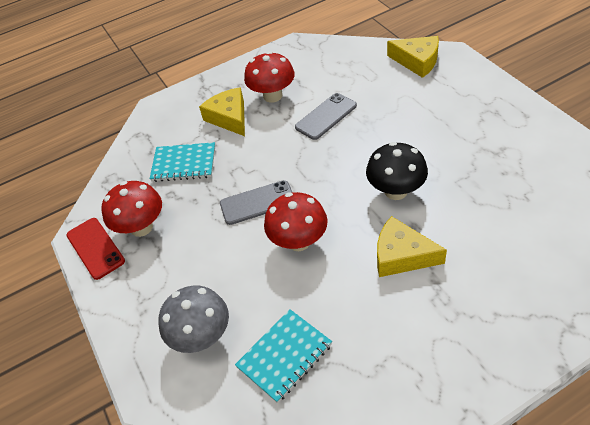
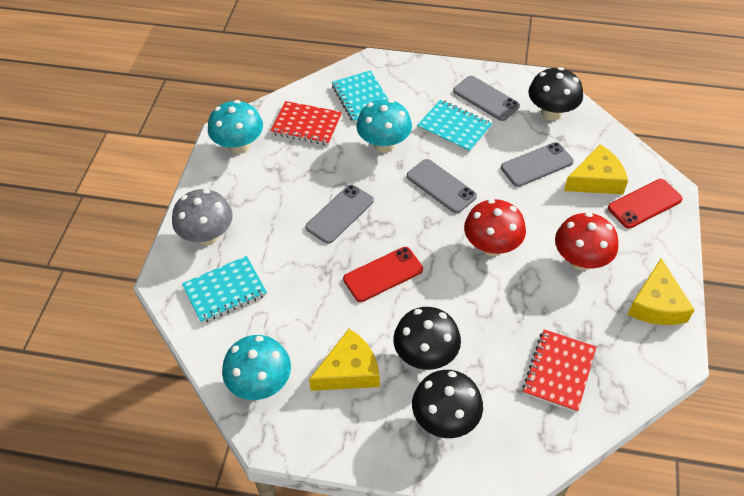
black mushroom: 1 -> 3
grey phone: 2 -> 4
red mushroom: 3 -> 2
red notebook: 0 -> 2
red phone: 1 -> 2
turquoise mushroom: 0 -> 3
turquoise notebook: 2 -> 3

